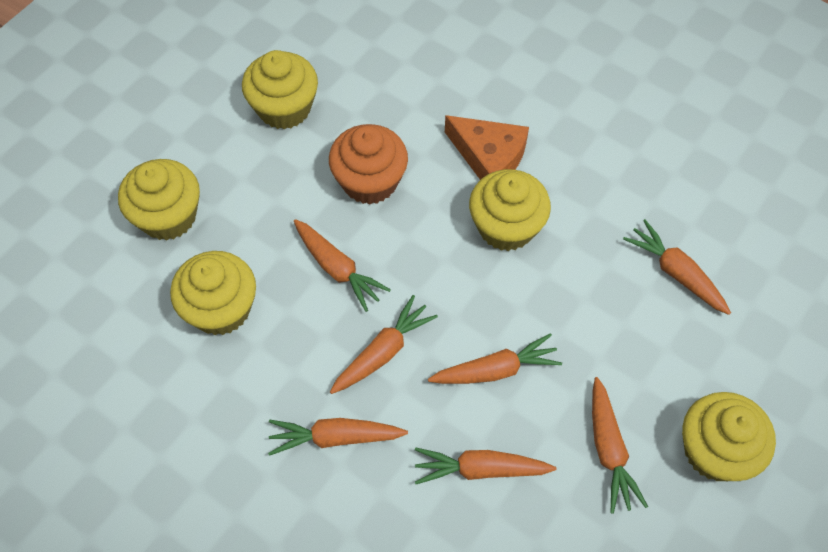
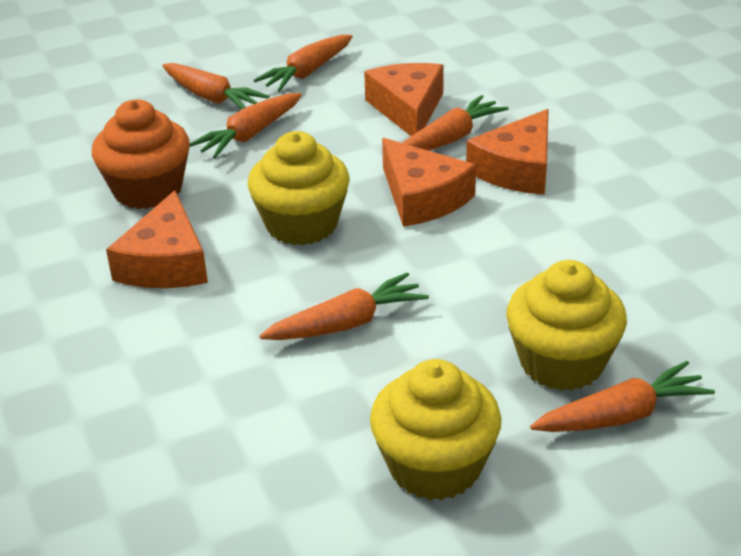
orange carrot: 7 -> 6
orange cheese: 1 -> 4
yellow cupcake: 5 -> 3

